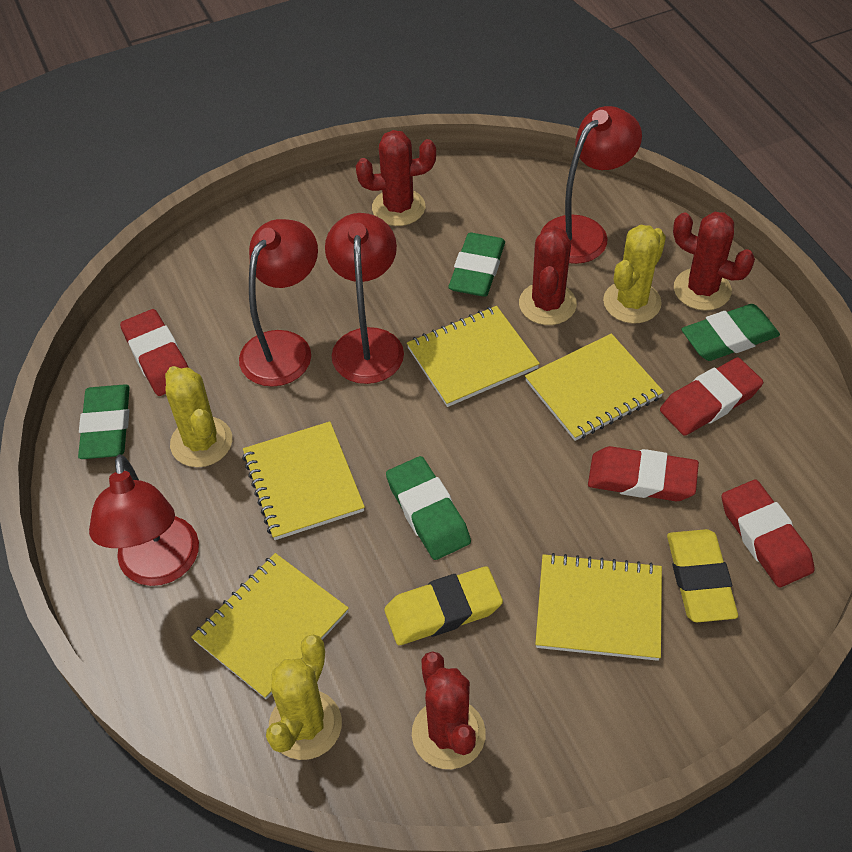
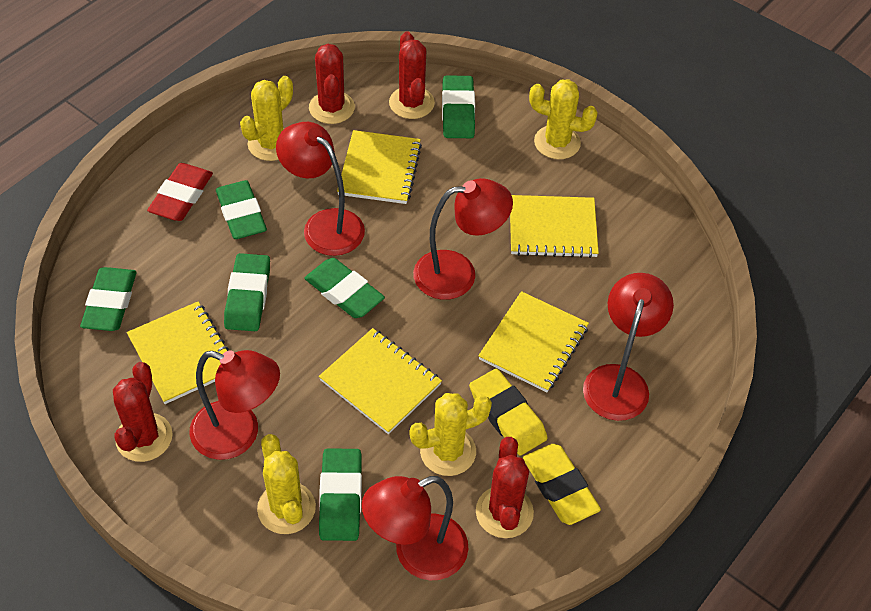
green eraser: 4 -> 6
red eraser: 4 -> 1
red lamp: 4 -> 5
yellow cactus: 3 -> 4

